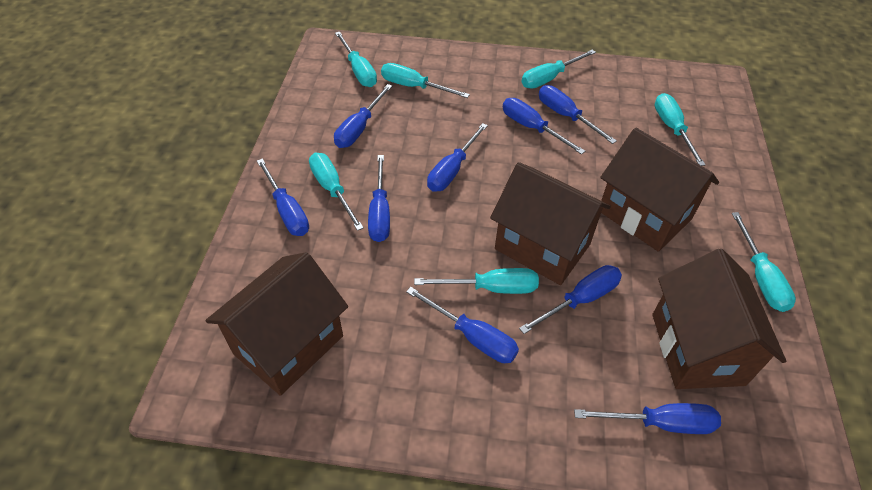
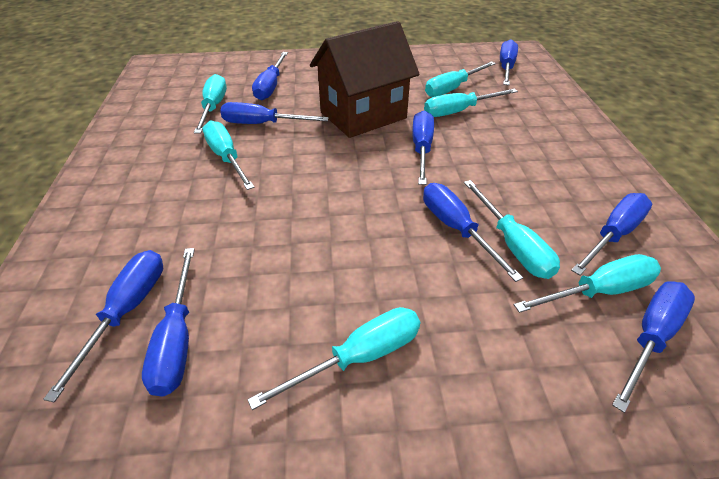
brown house: 4 -> 1

